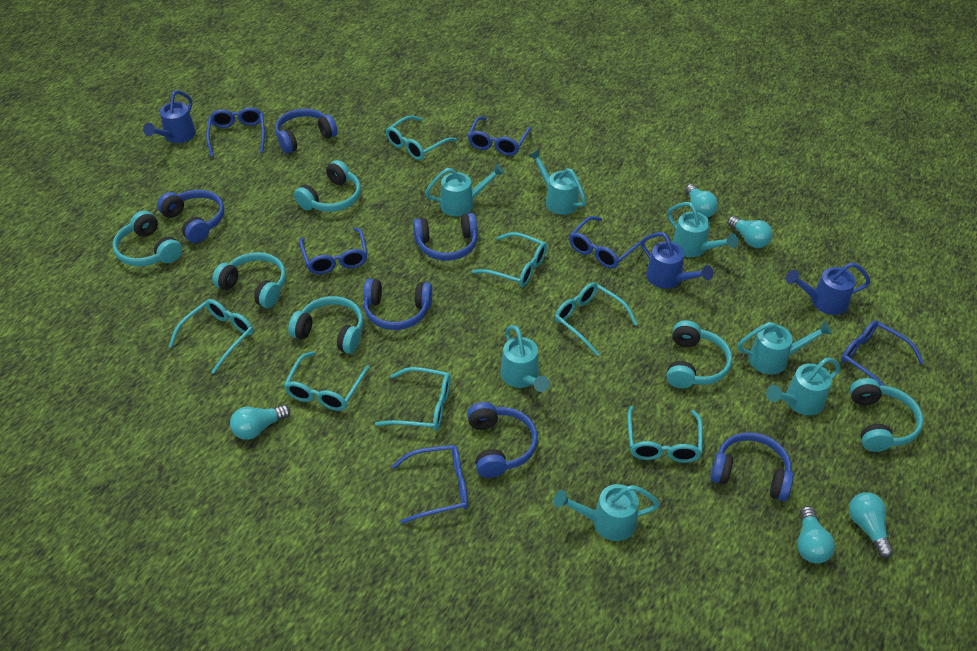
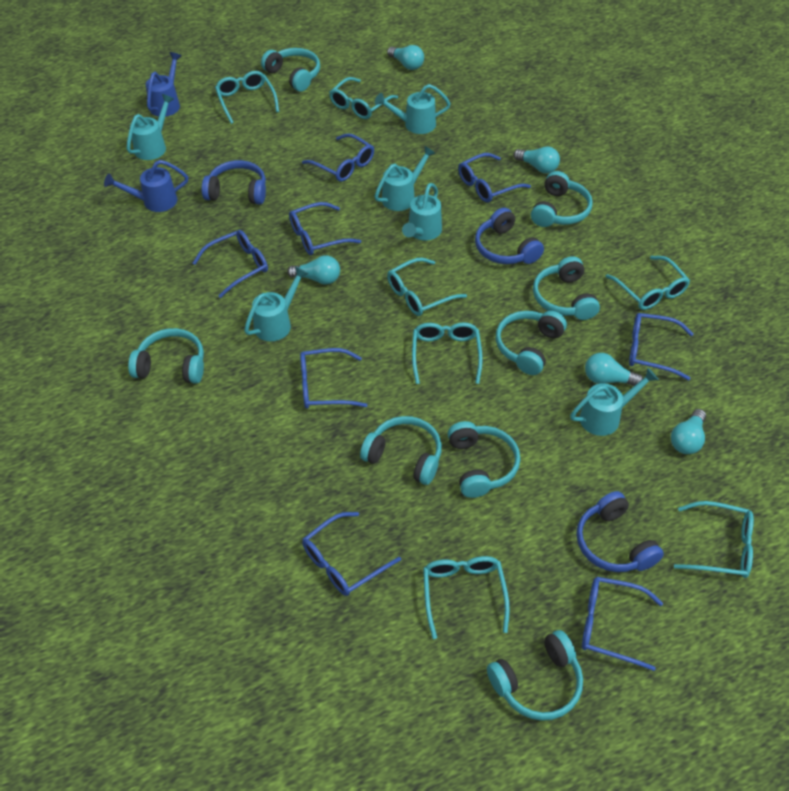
blue glasses: 6 -> 8
blue headphones: 6 -> 3
blue watering can: 3 -> 2
turquoise headphones: 6 -> 8
turquoise watering can: 7 -> 6

